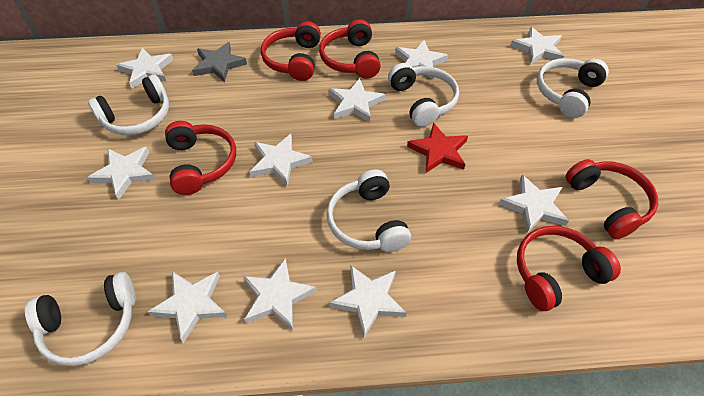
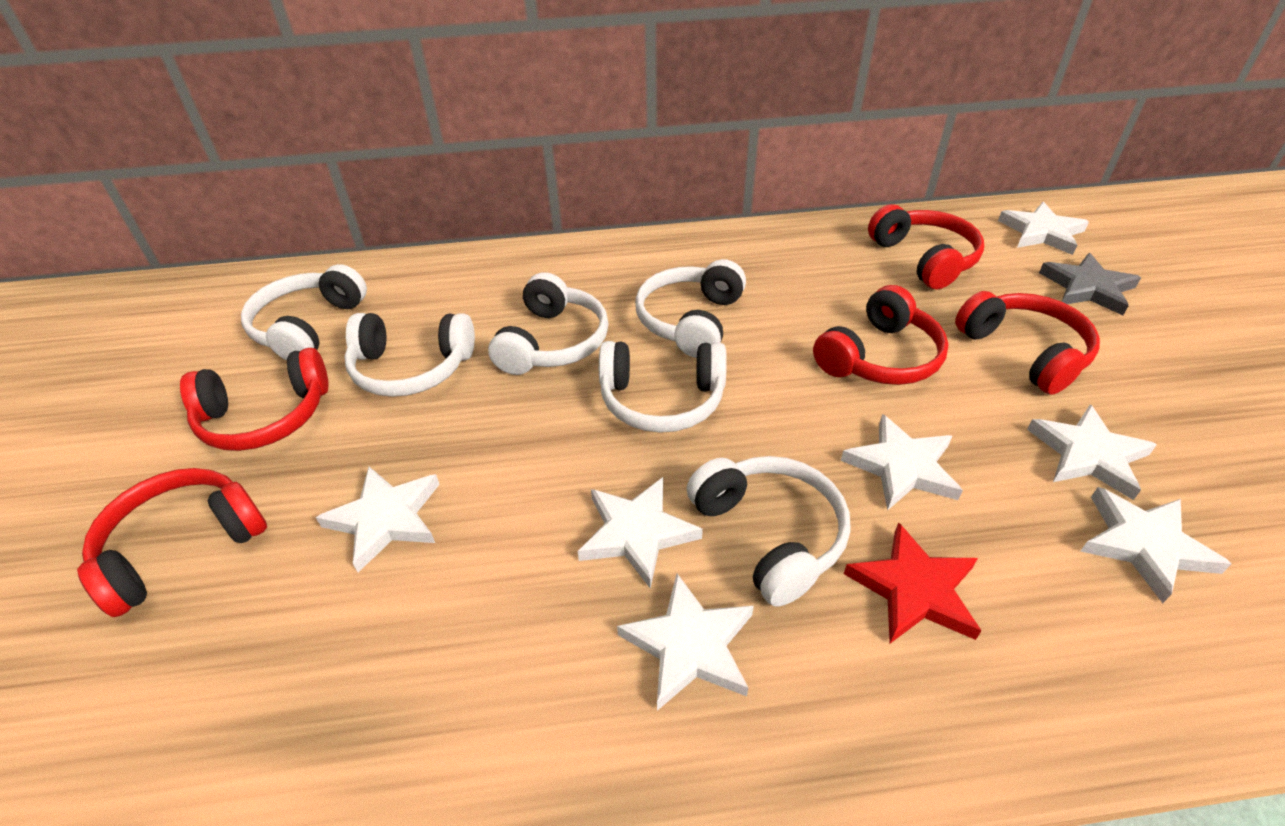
white headphones: 5 -> 6
white star: 10 -> 7

